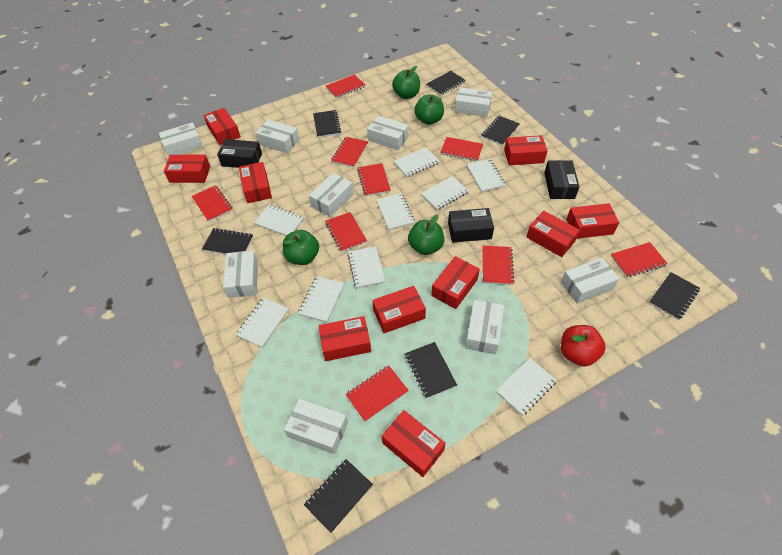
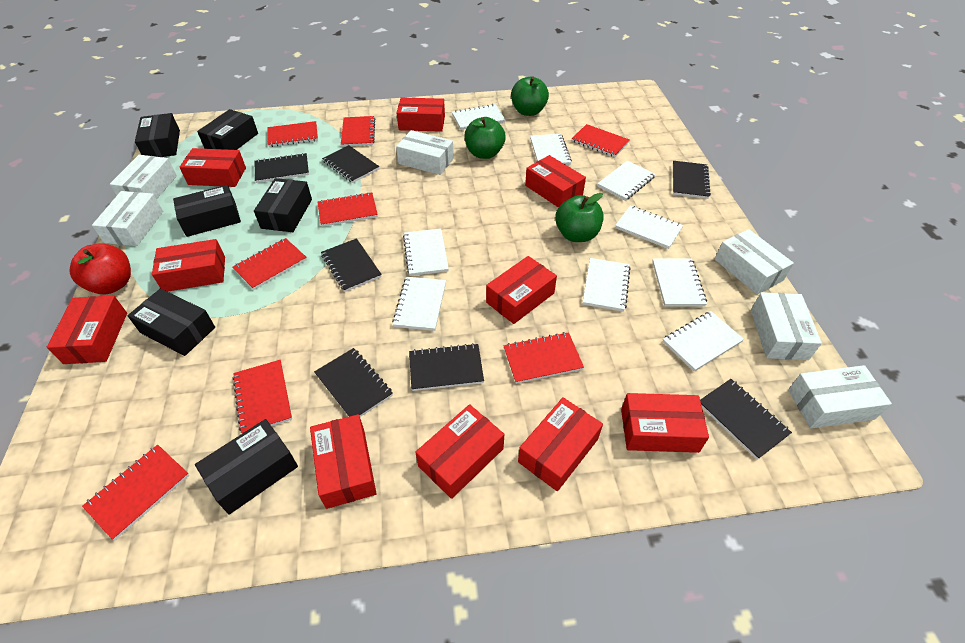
black box: 3 -> 6
green apple: 4 -> 3
red notebook: 9 -> 8
white box: 9 -> 6

